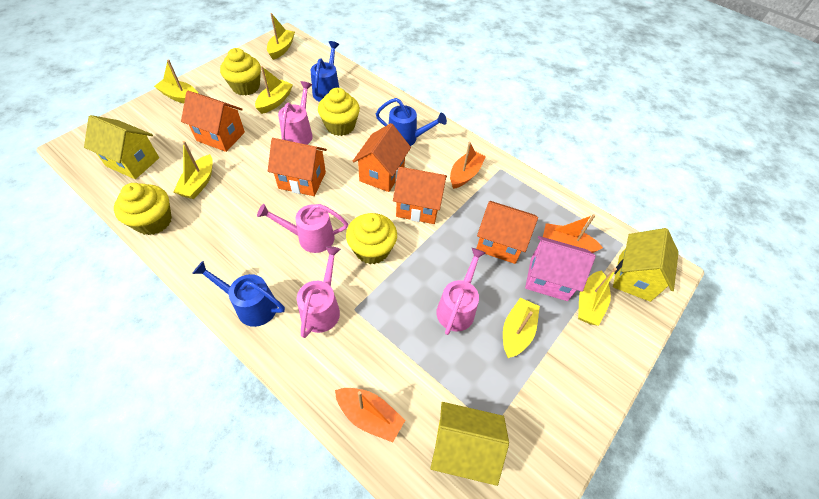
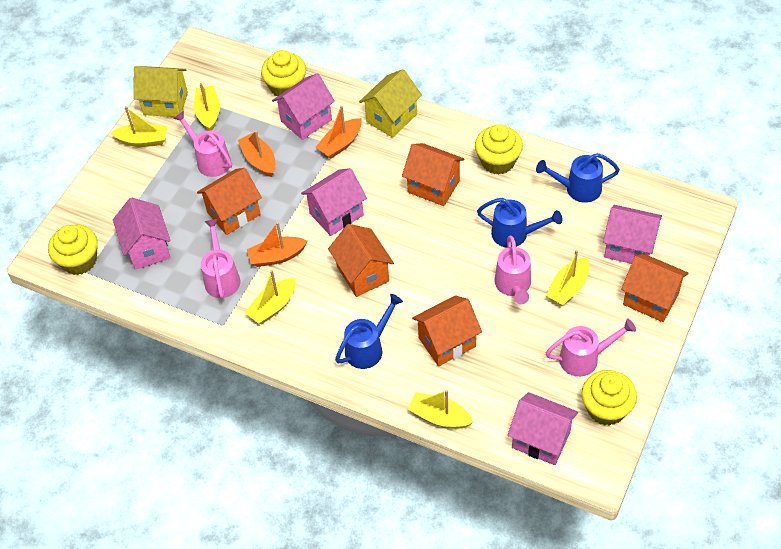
pink house: 1 -> 5
yellow boat: 6 -> 5
yellow house: 3 -> 2

